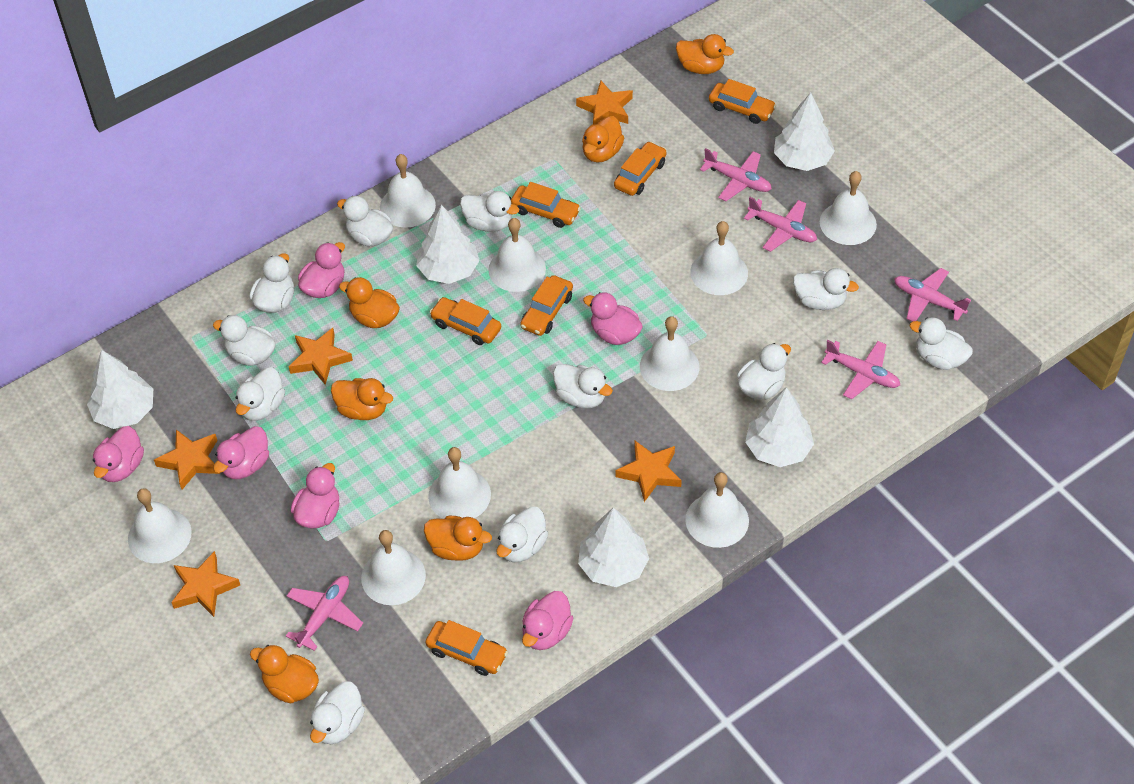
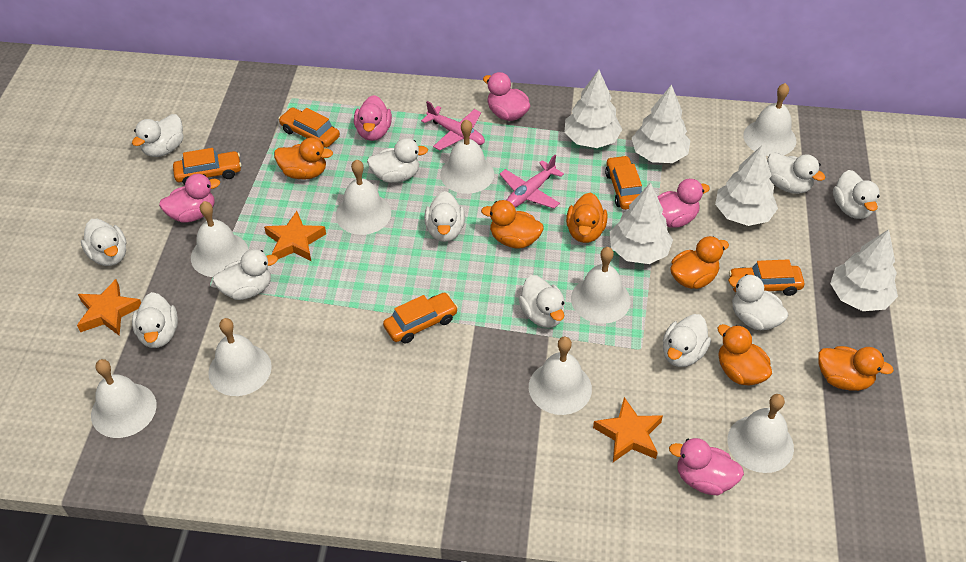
orange car: 6 -> 5
orange star: 5 -> 3
pink duck: 6 -> 5
pink plane: 5 -> 2

